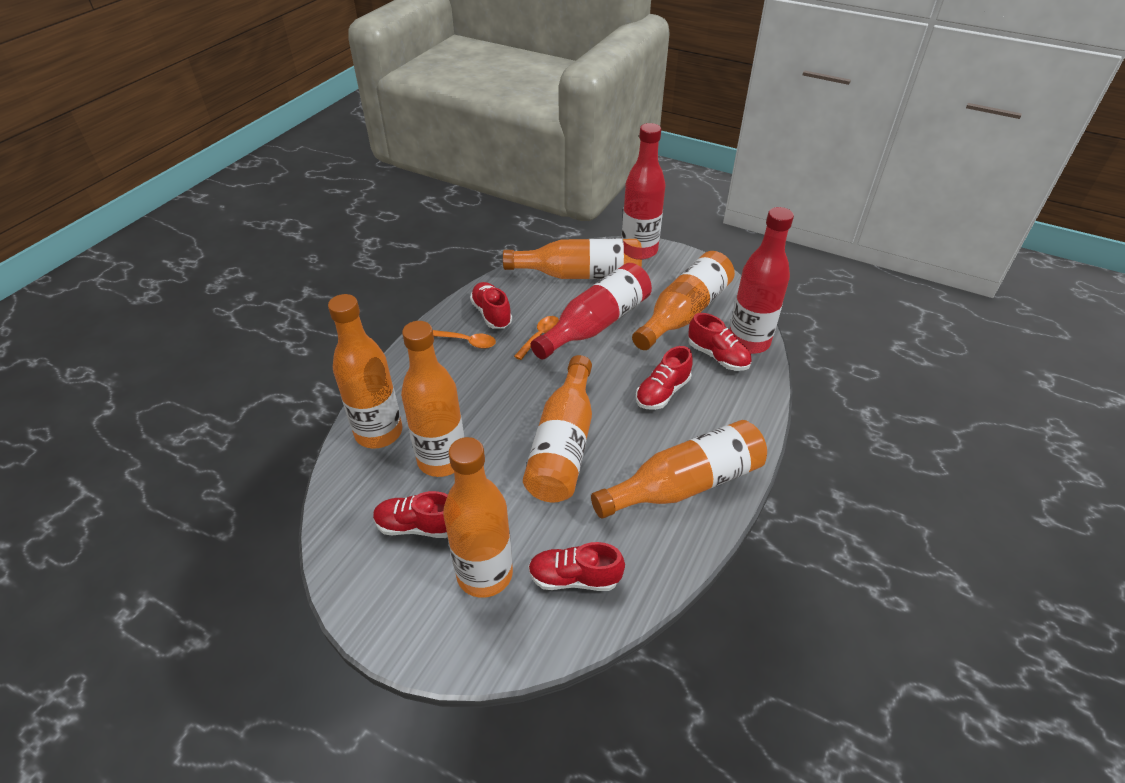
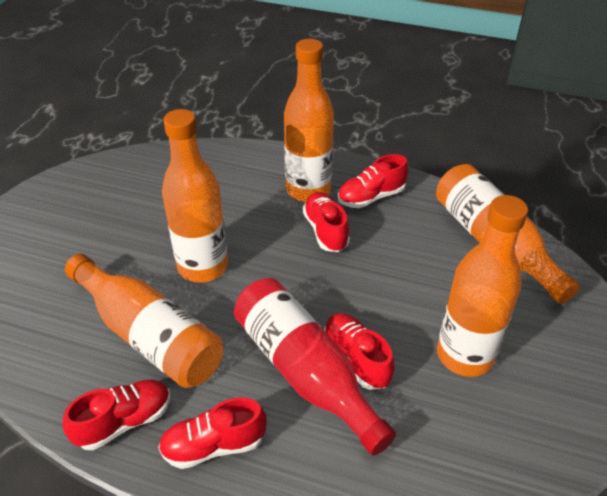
orange bottle: 7 -> 5
orange spoon: 2 -> 0
red bottle: 3 -> 1

